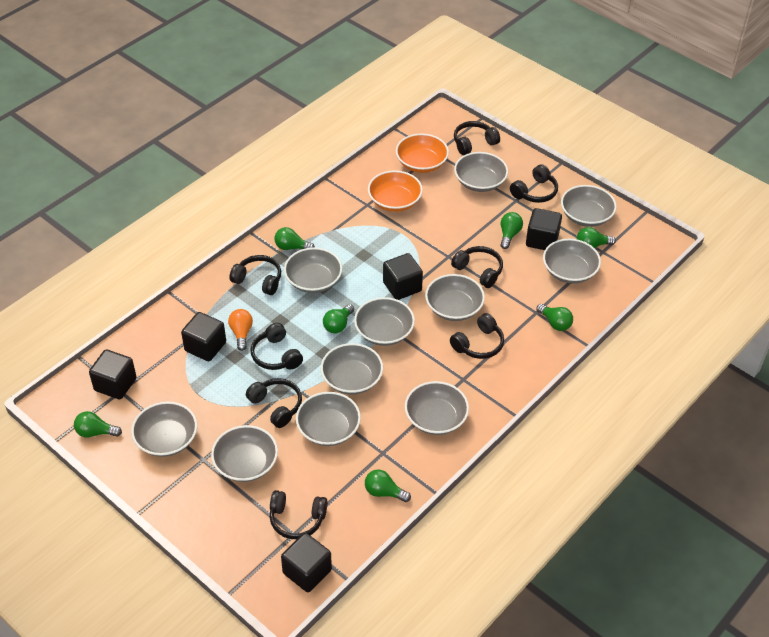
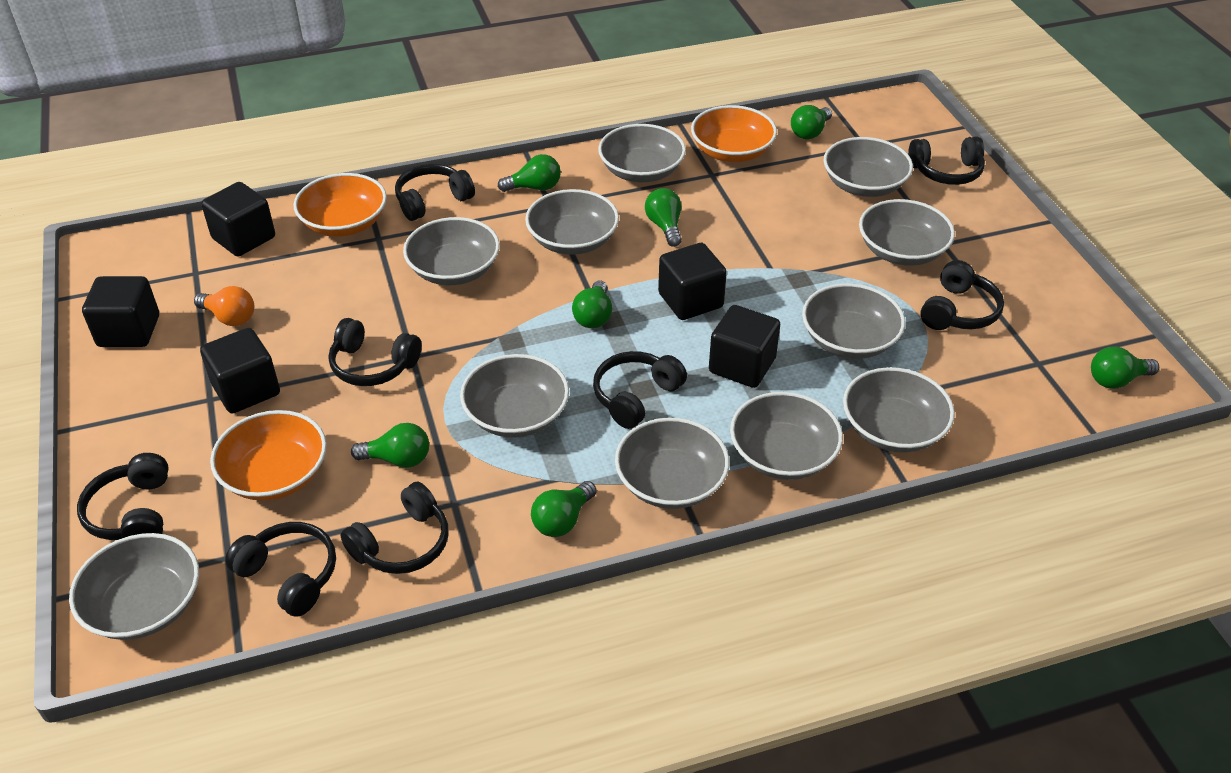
orange bowl: 2 -> 3

